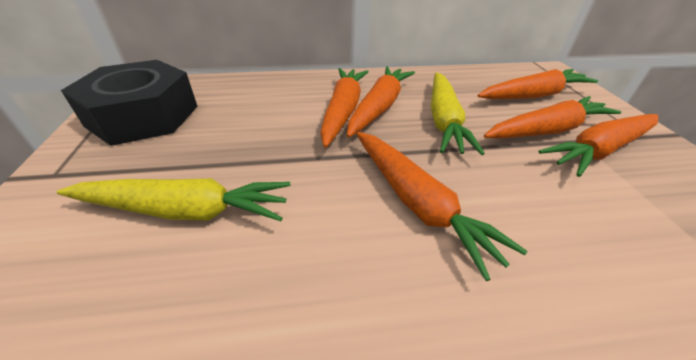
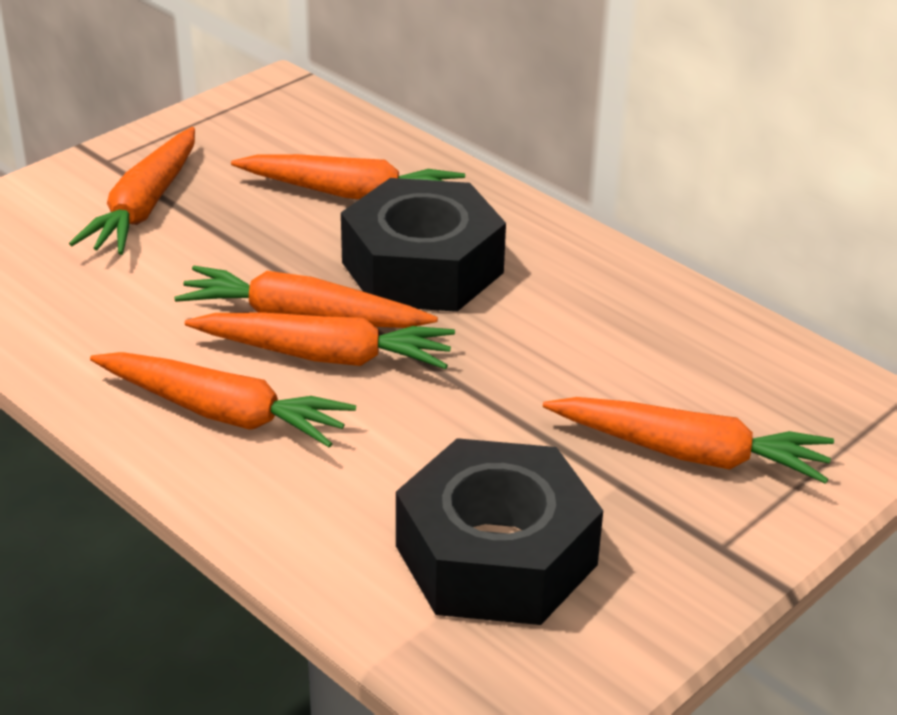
black nut: 1 -> 2
yellow carrot: 2 -> 0

